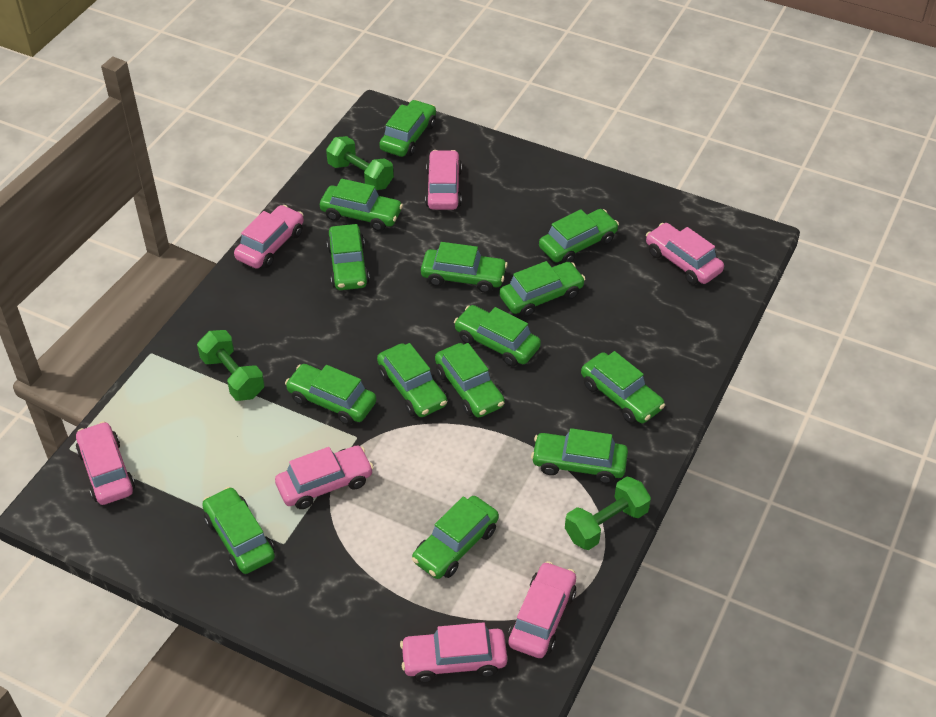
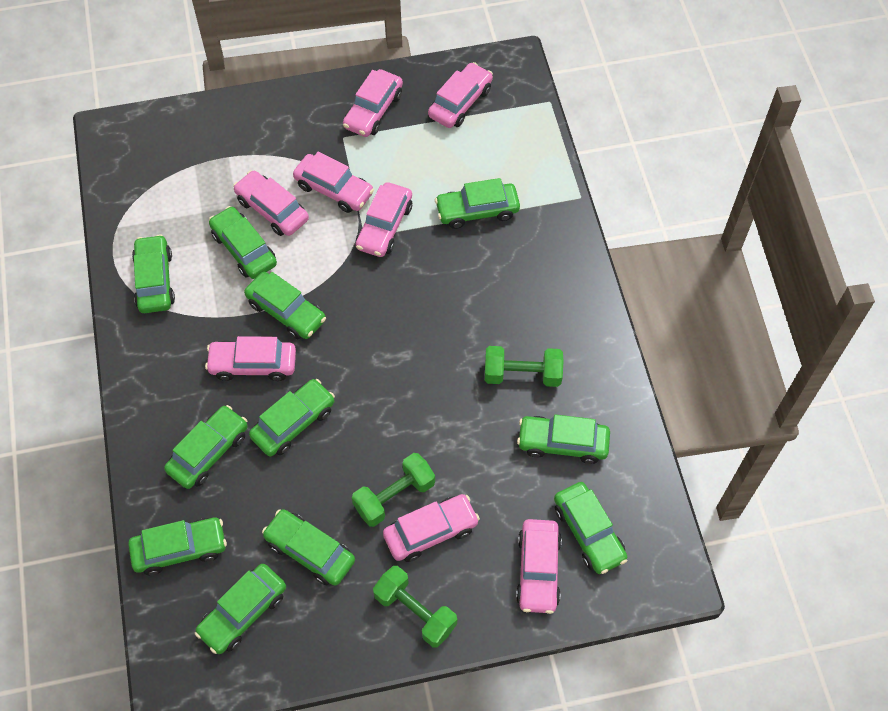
green car: 14 -> 11
pink car: 7 -> 8

